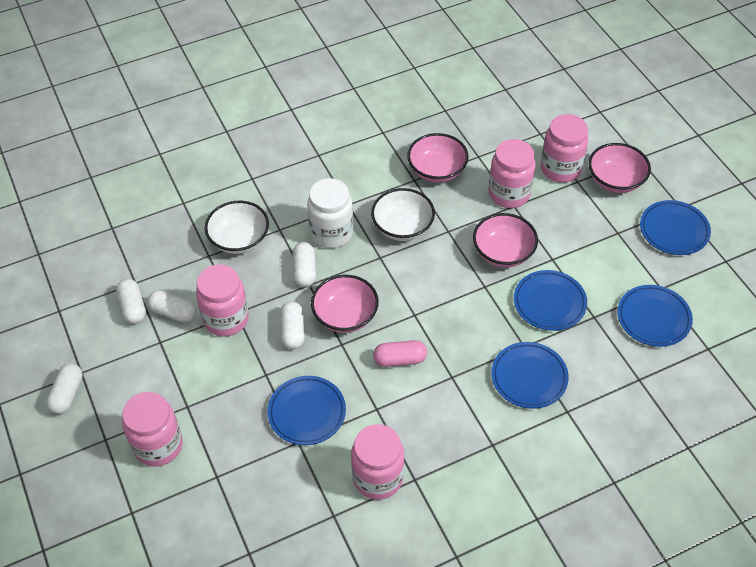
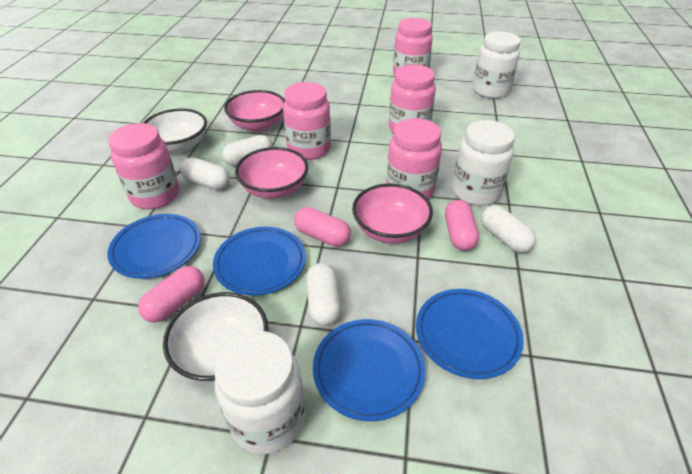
blue plate: 5 -> 4
pink bowl: 4 -> 3
pink capsule: 1 -> 3
white capsule: 5 -> 4
white jar: 1 -> 3

